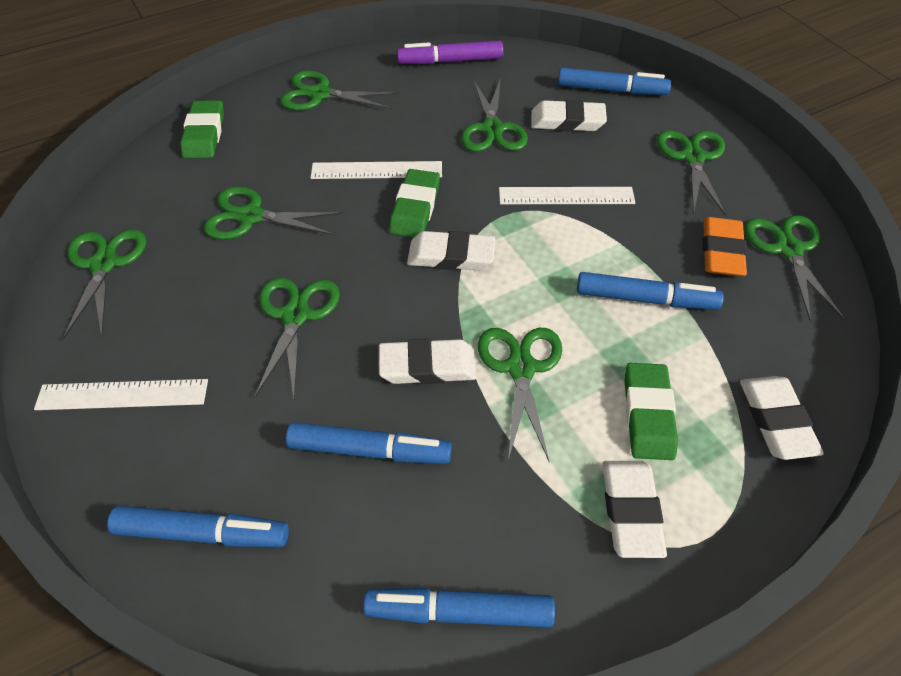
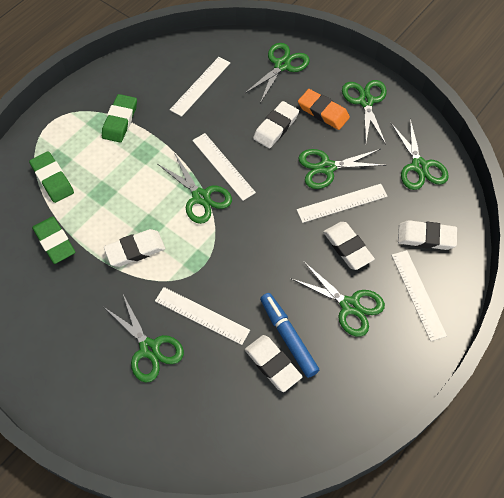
blue marker: 5 -> 1
green scissors: 8 -> 7
purple marker: 1 -> 0
white ruler: 3 -> 5

